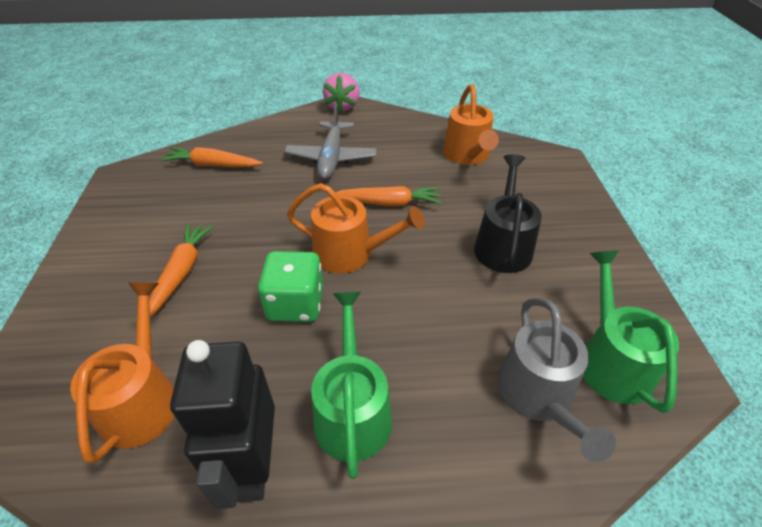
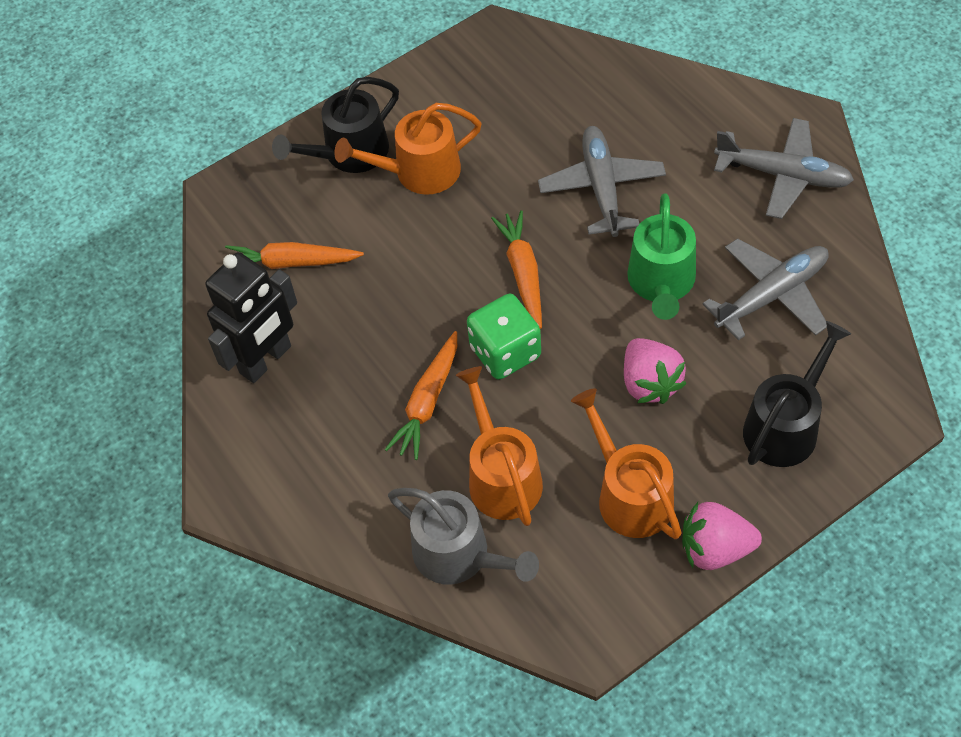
black watering can: 1 -> 2
green watering can: 2 -> 1
grey plane: 1 -> 3
pink strawberry: 1 -> 2

